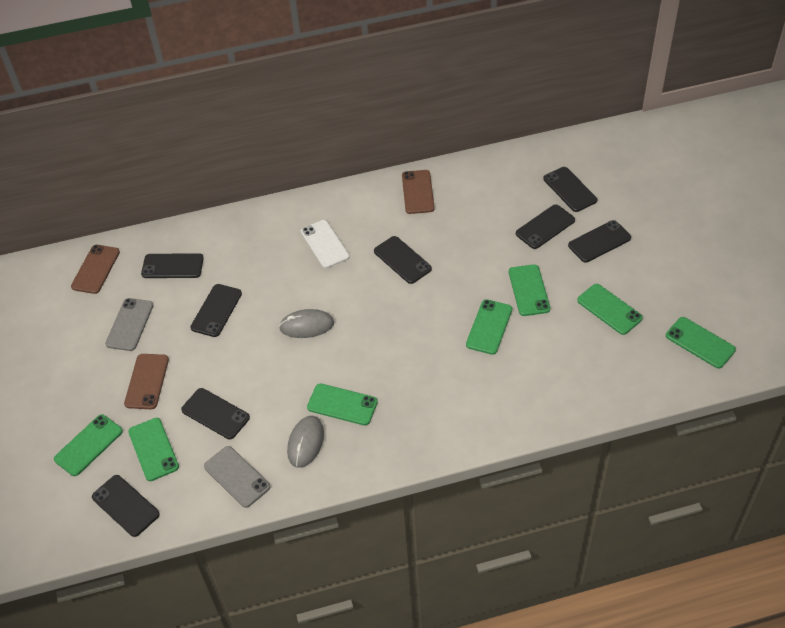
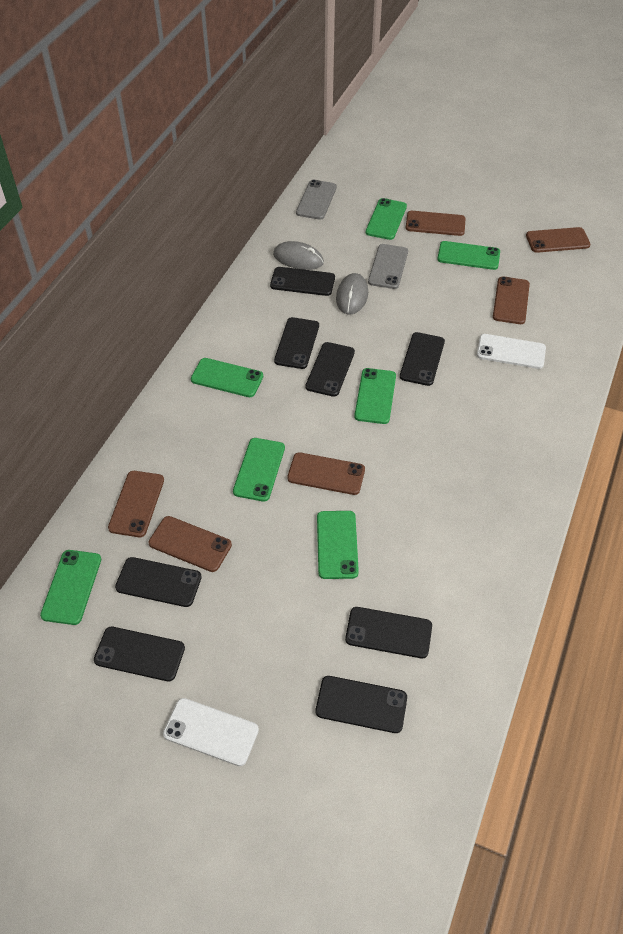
brown phone: 3 -> 6
white phone: 1 -> 2

